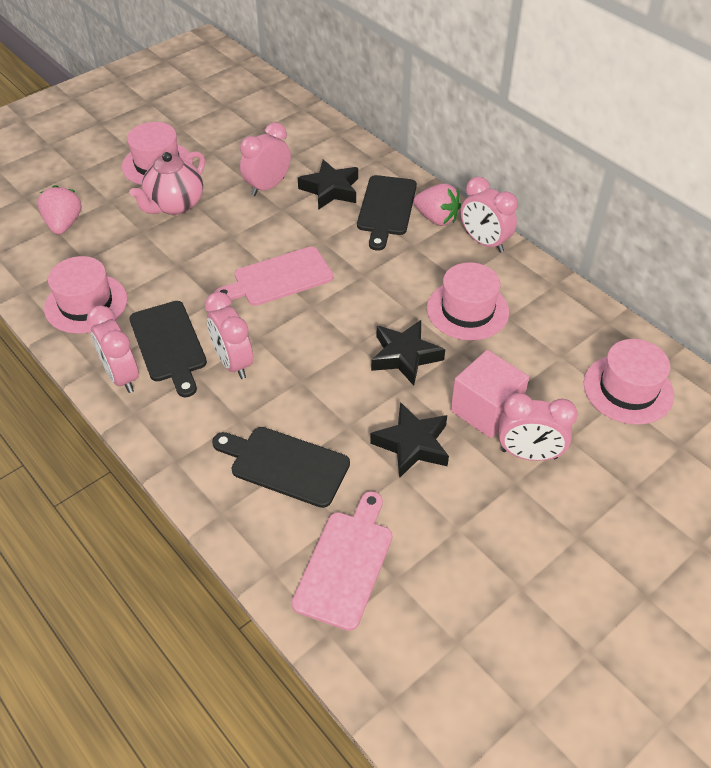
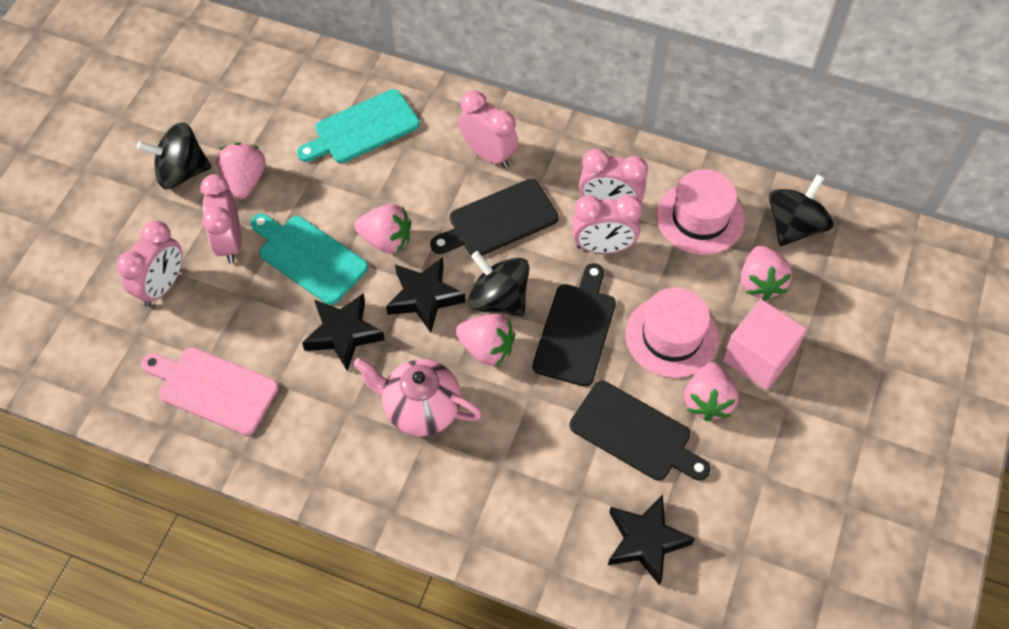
black spinning top: 0 -> 3
pink cutting board: 2 -> 1
pink hat: 4 -> 2
pink strawberry: 2 -> 5
turquoise cutting board: 0 -> 2

